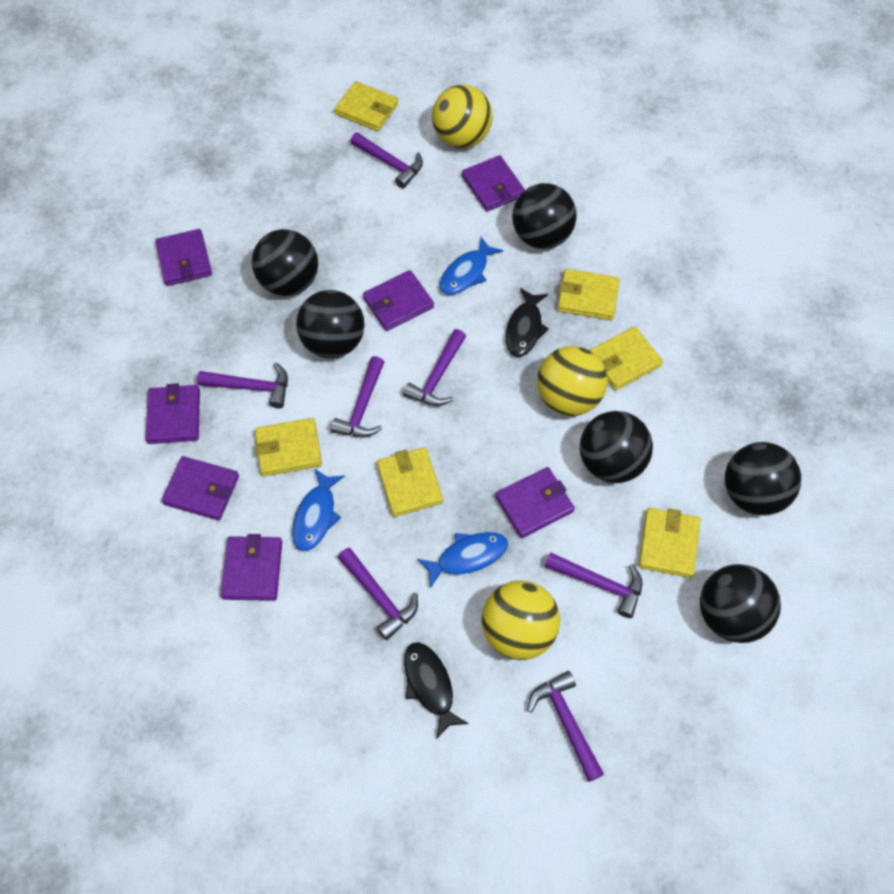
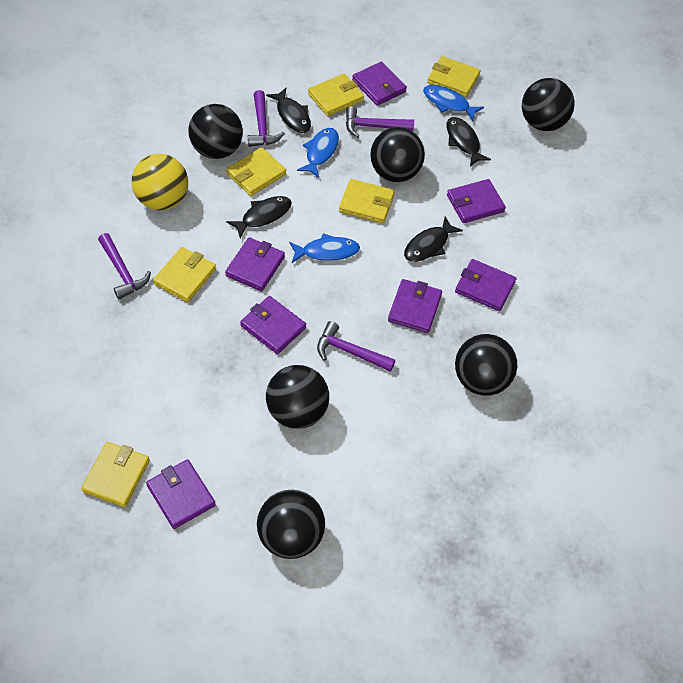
black fish: 2 -> 4
purple hammer: 7 -> 4
yellow ball: 3 -> 1

